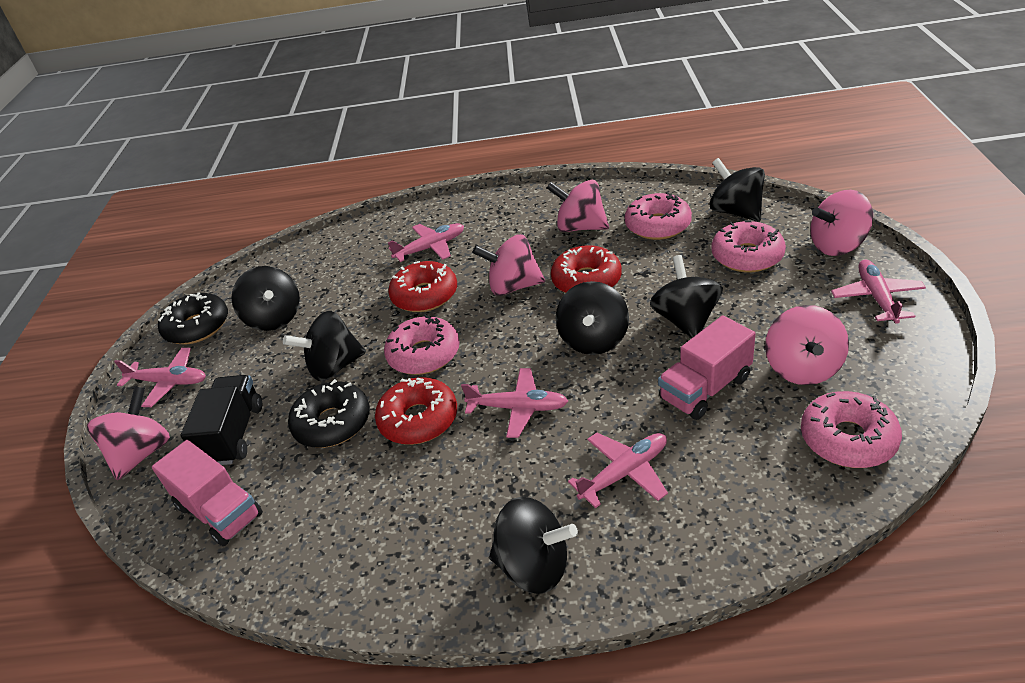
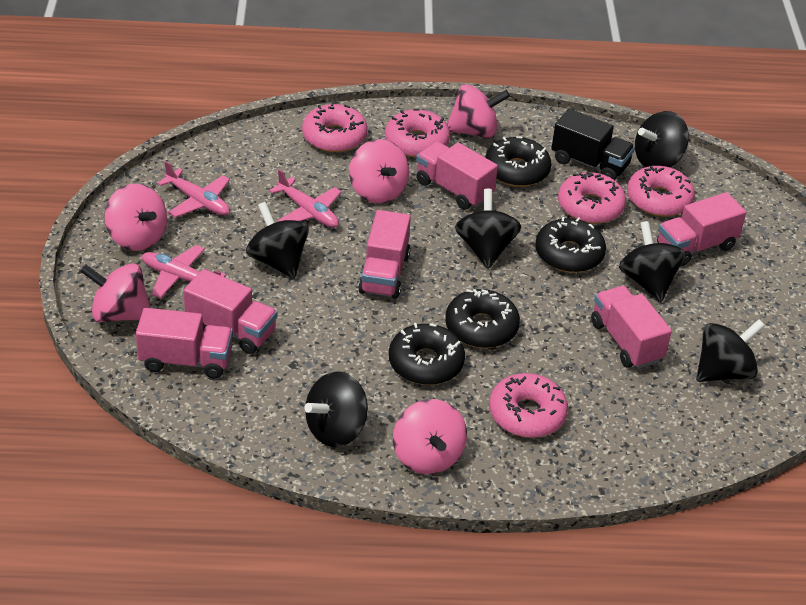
black donut: 2 -> 4
pink donut: 4 -> 5
pink plane: 5 -> 3
pink truck: 2 -> 6
red donut: 3 -> 0

